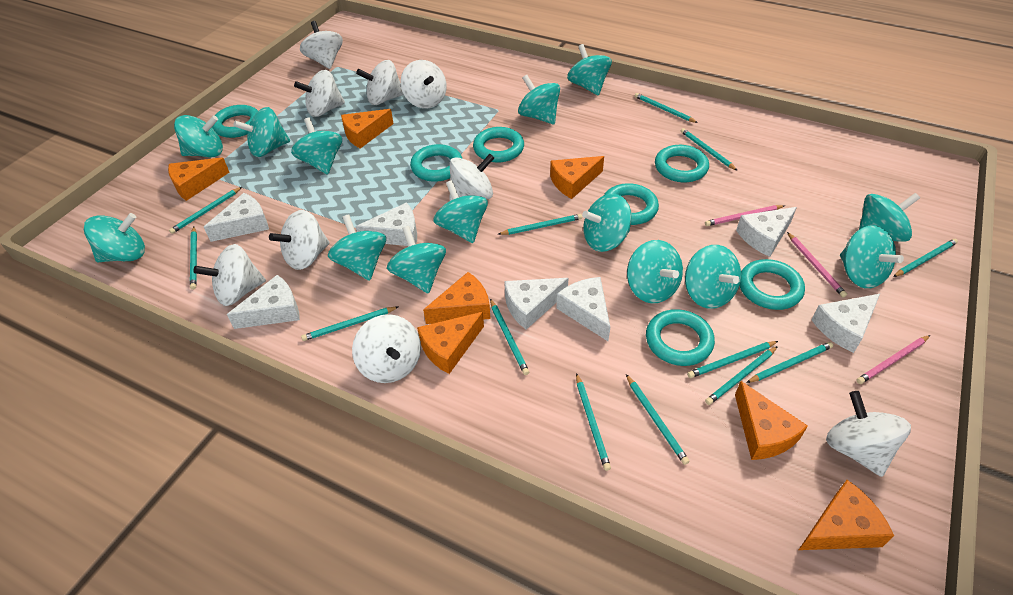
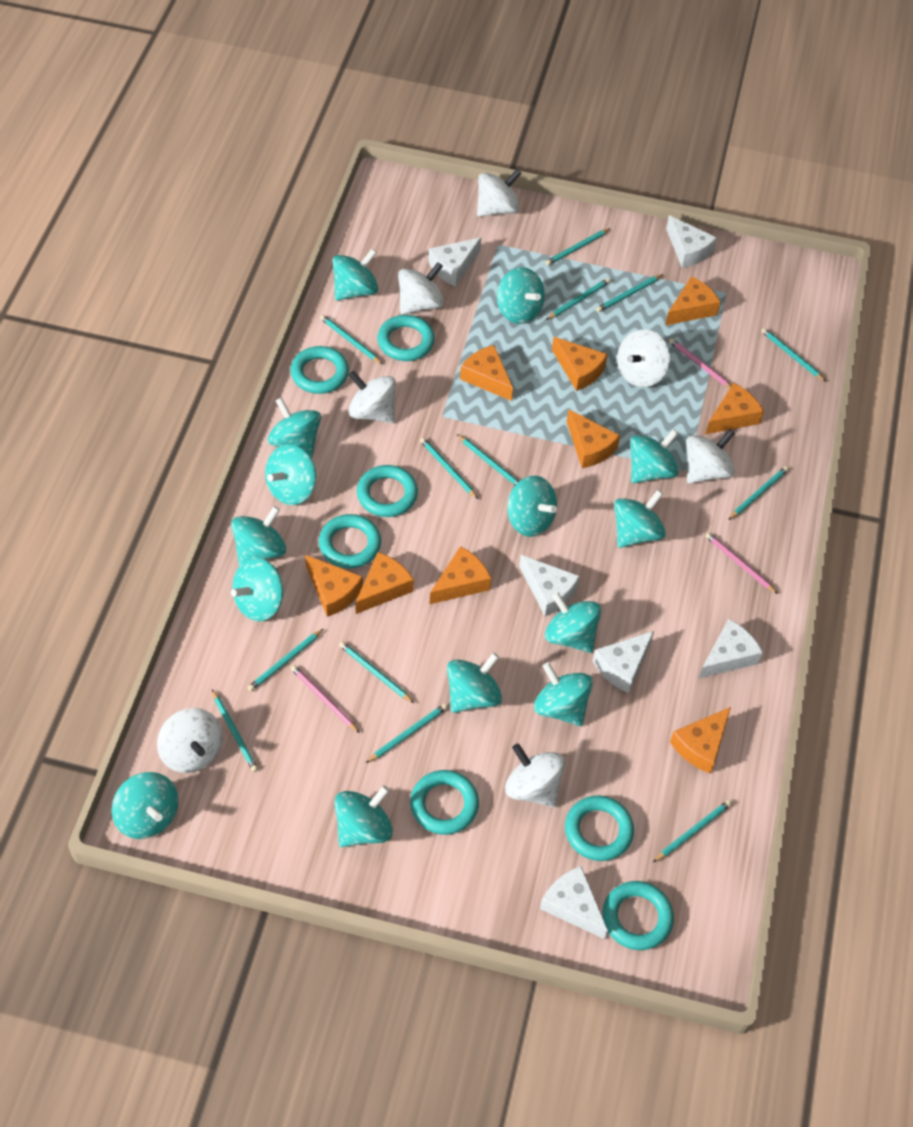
orange cheese: 7 -> 9
white cheese: 7 -> 6
white spinning top: 9 -> 7

